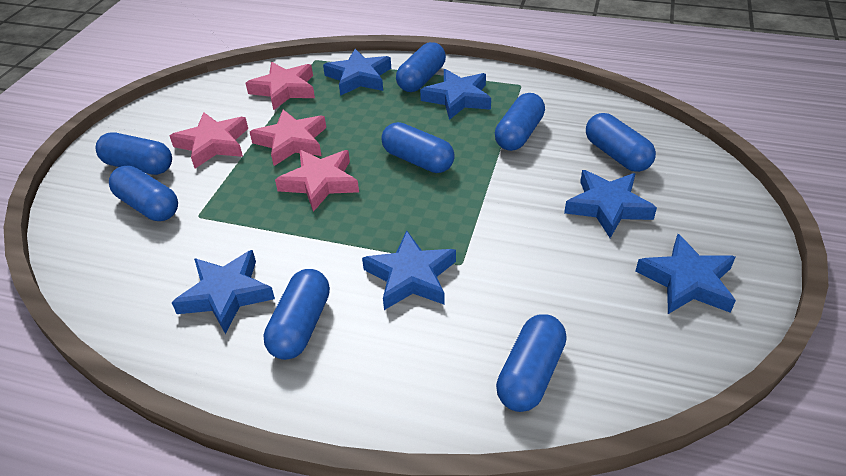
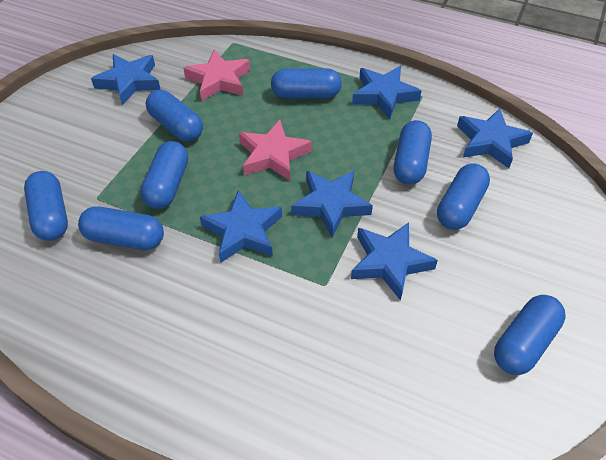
pink star: 4 -> 2

